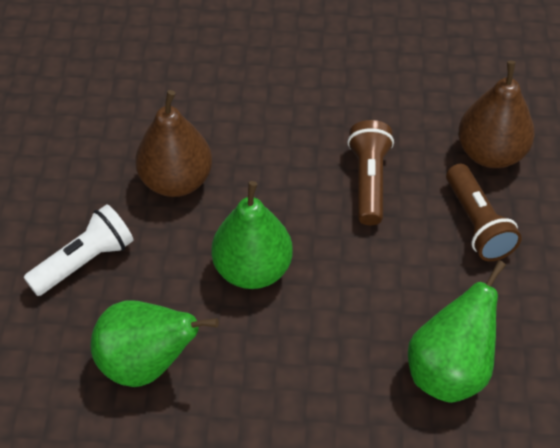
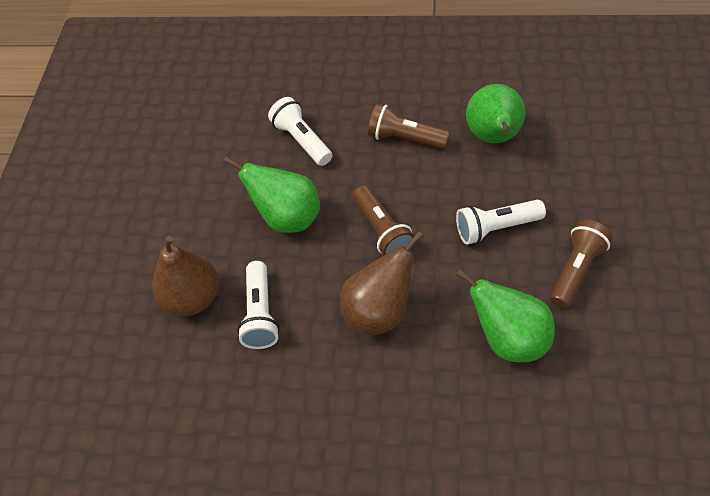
brown flashlight: 2 -> 3
white flashlight: 1 -> 3

